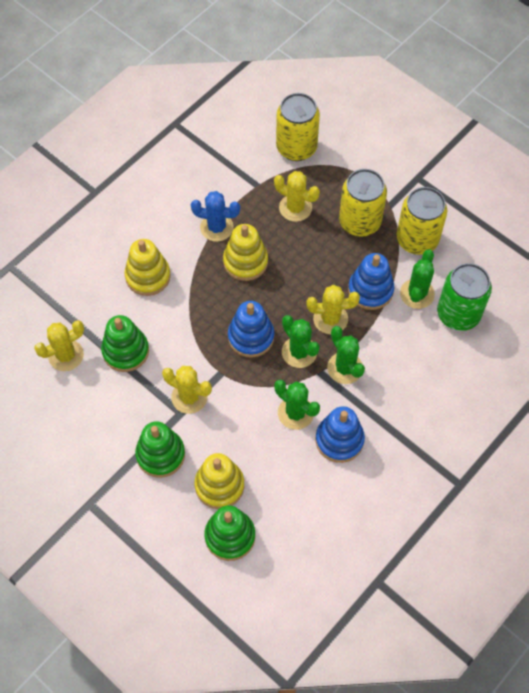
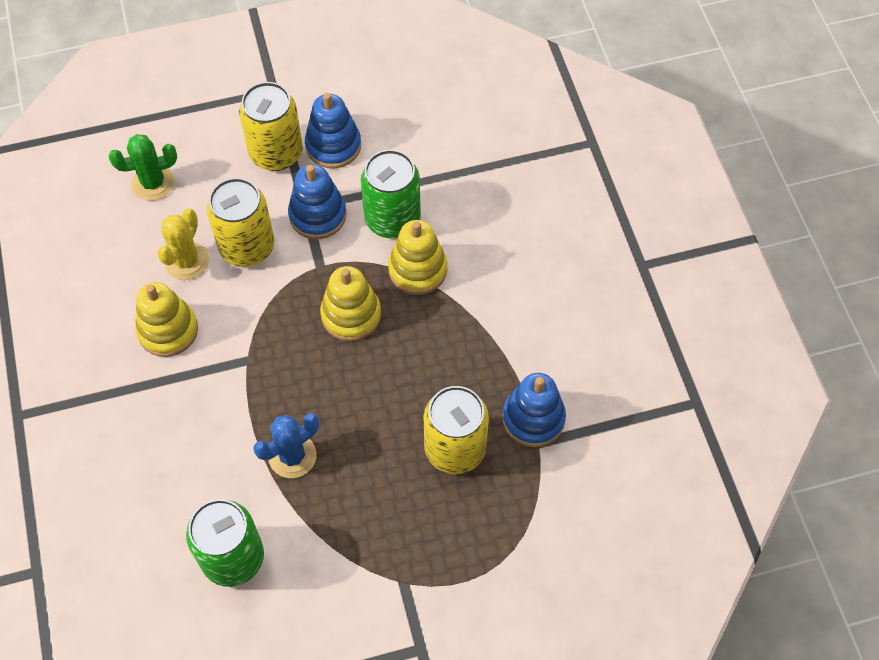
green cactus: 4 -> 1
green can: 1 -> 2
green stacking toy: 3 -> 0
yellow cactus: 4 -> 1

